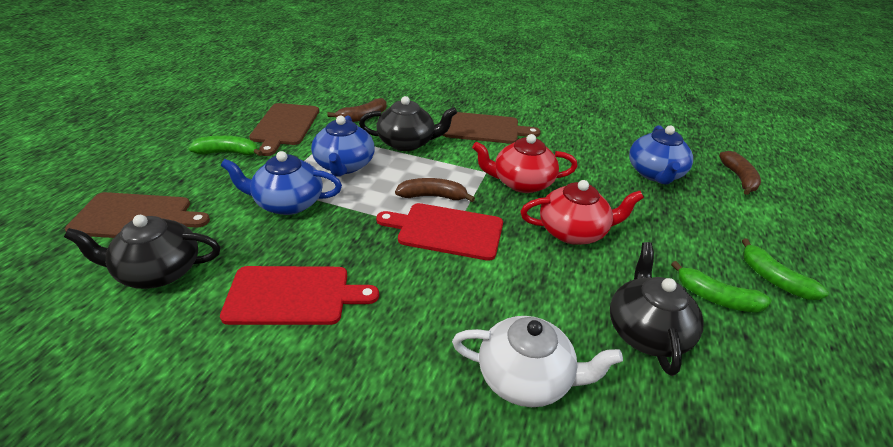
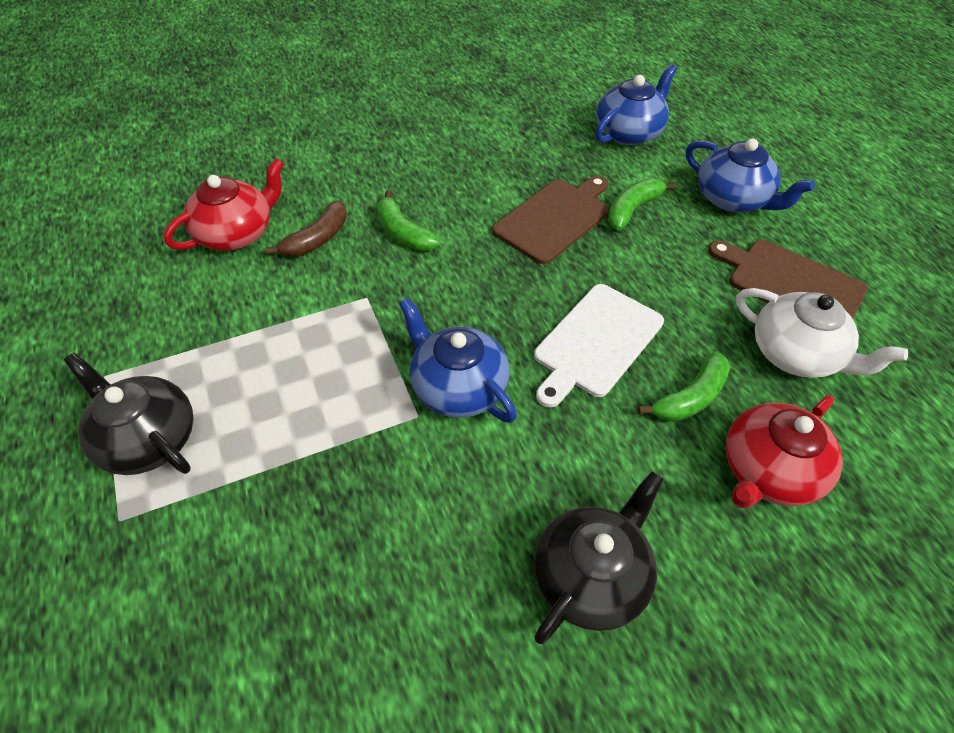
black teapot: 3 -> 2
brown banana: 3 -> 1
brown cutting board: 3 -> 2
red cutting board: 2 -> 0
white cutting board: 0 -> 1

